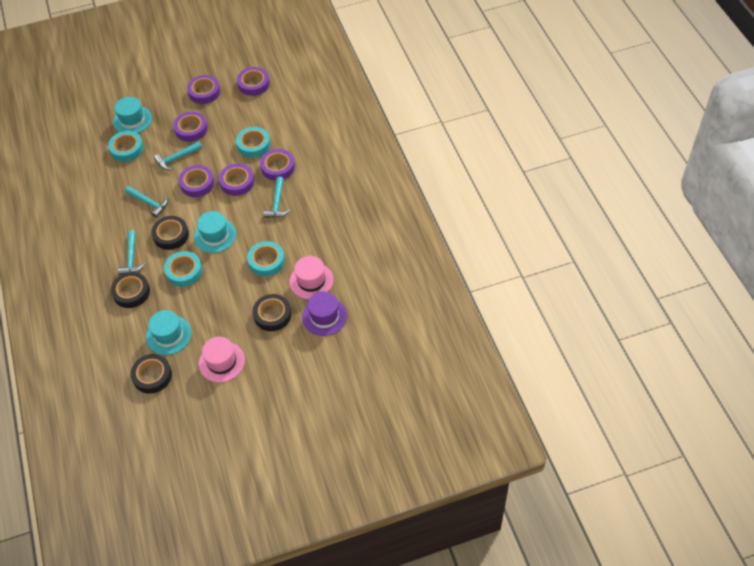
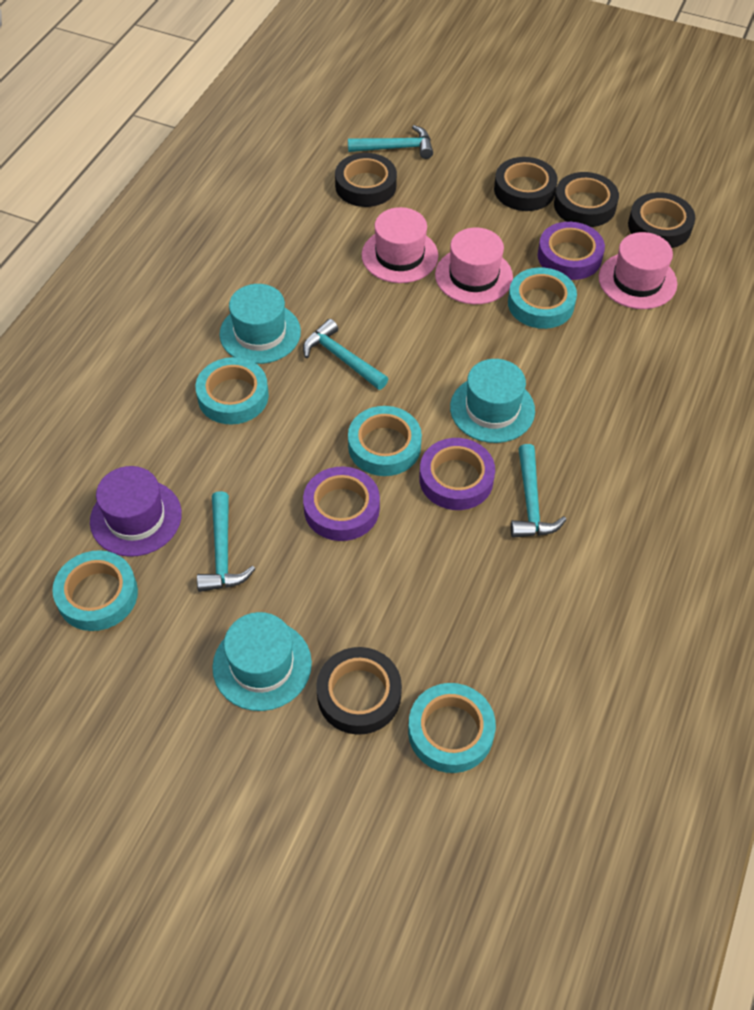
black tape: 4 -> 5
pink hat: 2 -> 3
purple tape: 6 -> 3
turquoise tape: 4 -> 5

